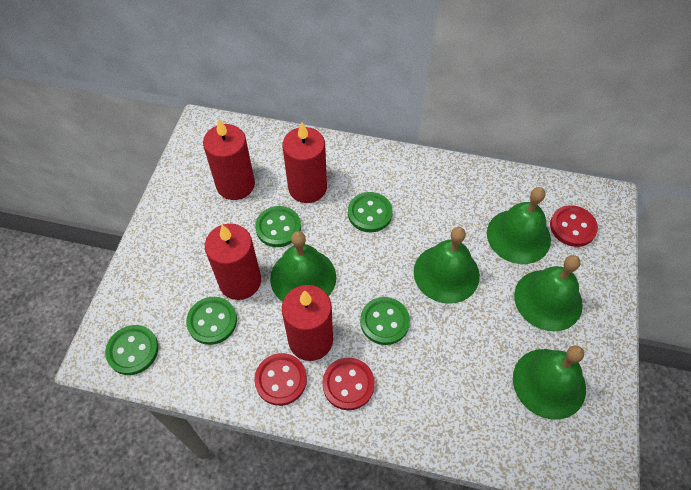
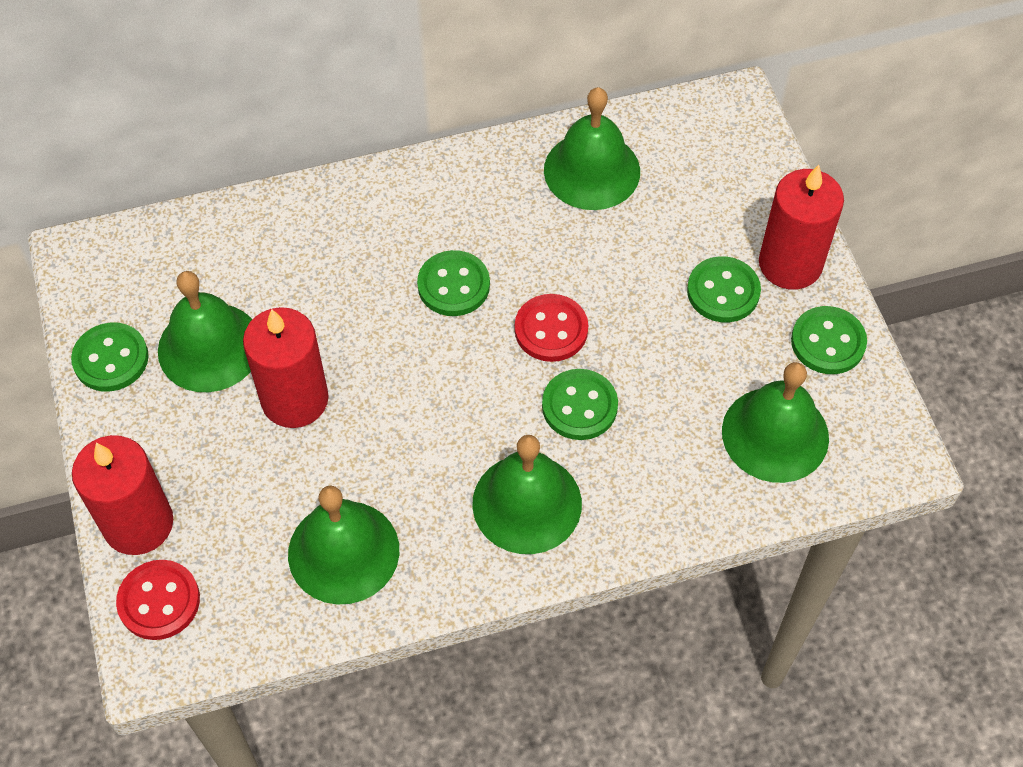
red button: 3 -> 2
red candle: 4 -> 3

